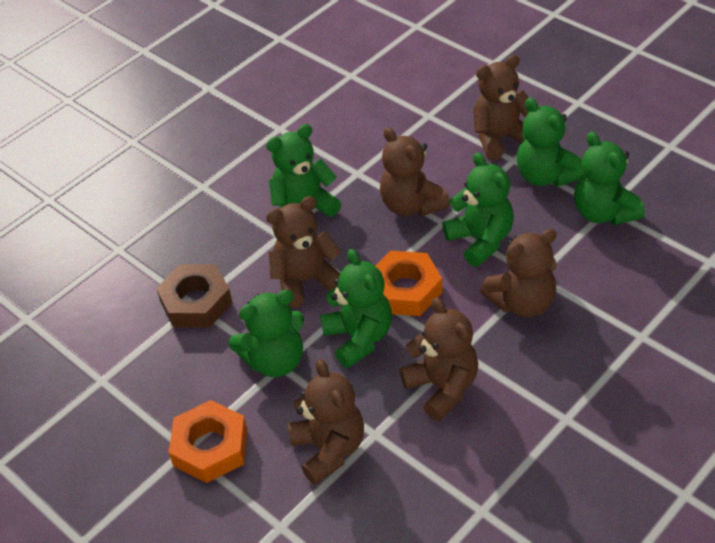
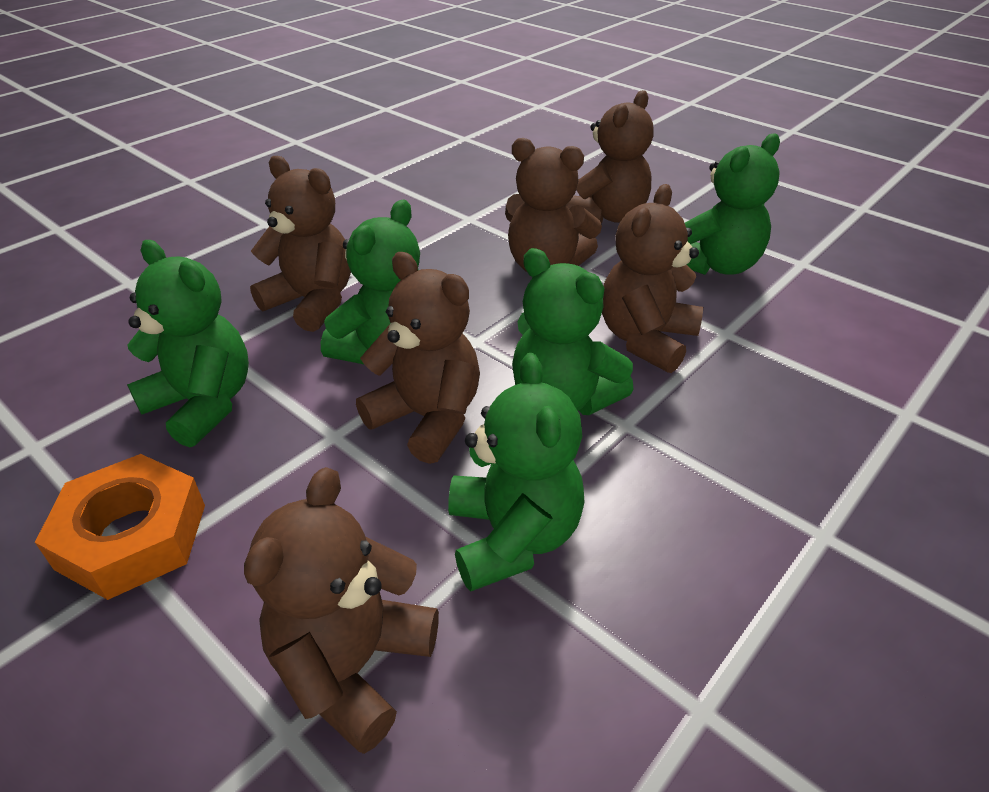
brown nut: 1 -> 0
green teddy bear: 6 -> 5
orange nut: 2 -> 1

